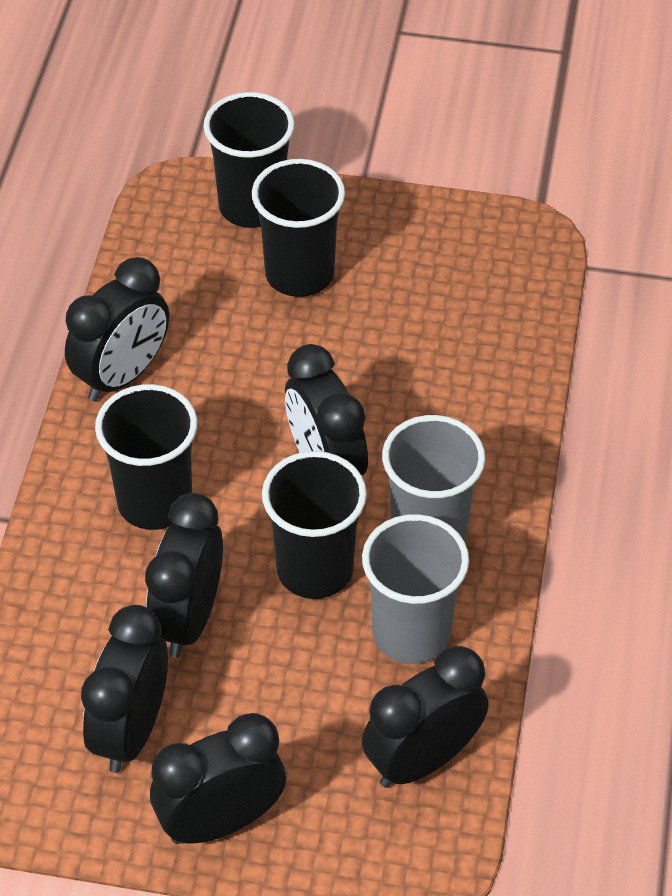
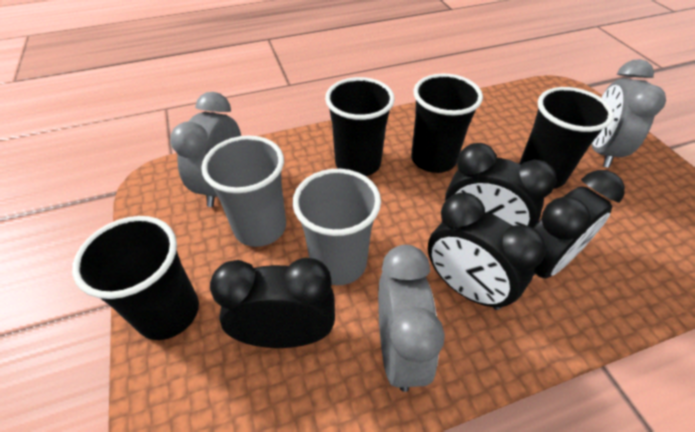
black clock: 6 -> 4
grey clock: 0 -> 3

